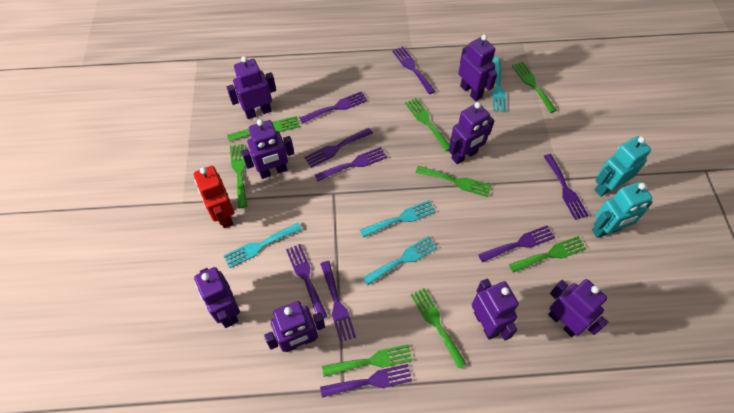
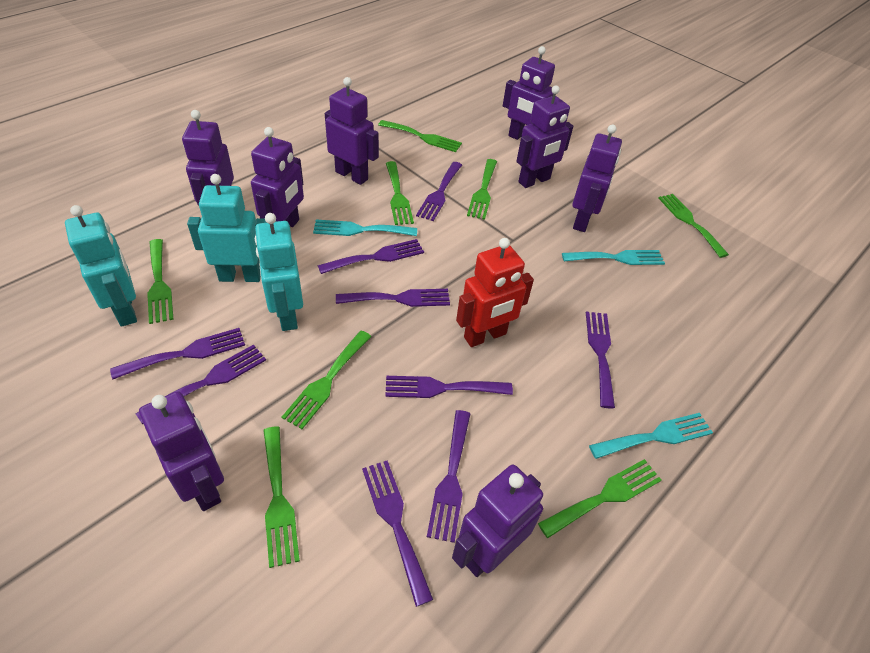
turquoise fork: 4 -> 3
turquoise robot: 2 -> 3

